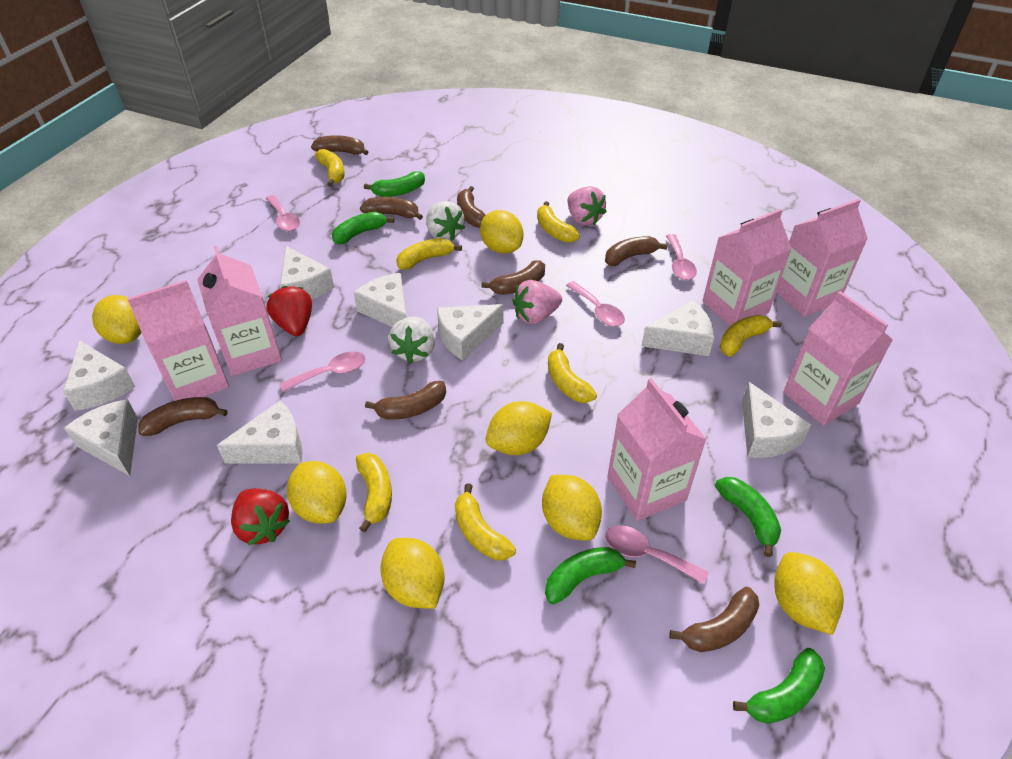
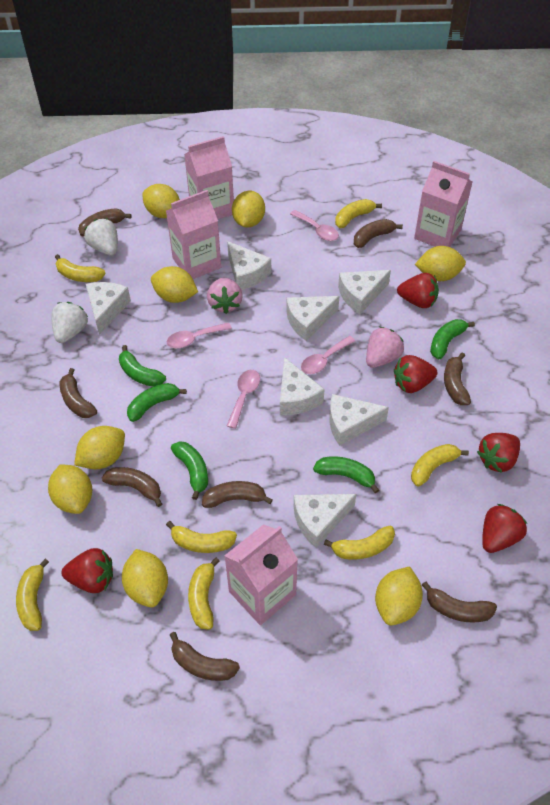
pink carton: 6 -> 4
pink spoon: 5 -> 4
red strawberry: 2 -> 5
white cheese: 8 -> 7
yellow lemon: 7 -> 8

